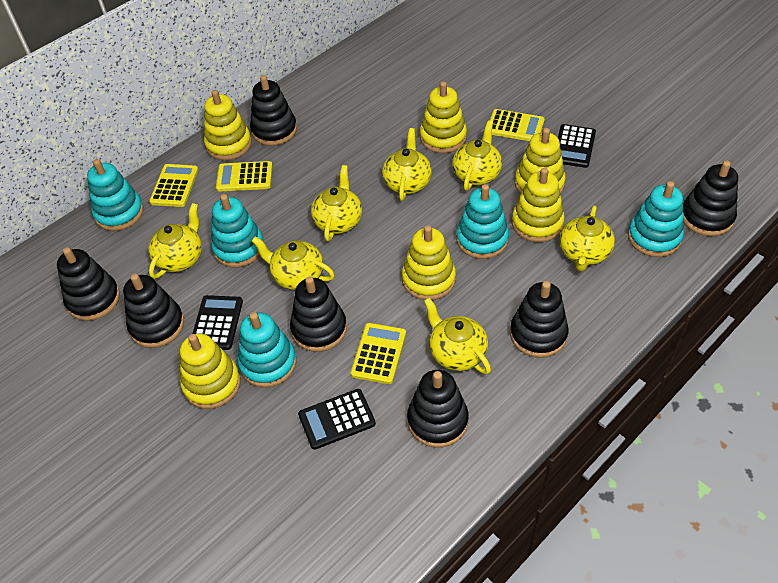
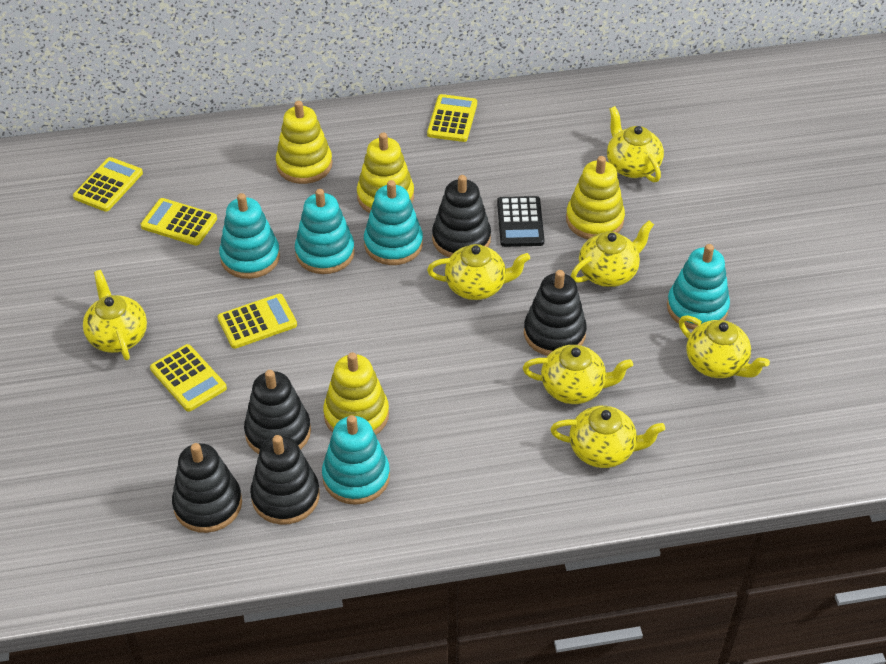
black calculator: 3 -> 1
black stacking toy: 7 -> 5
yellow calculator: 4 -> 5
yellow stacking toy: 6 -> 4

